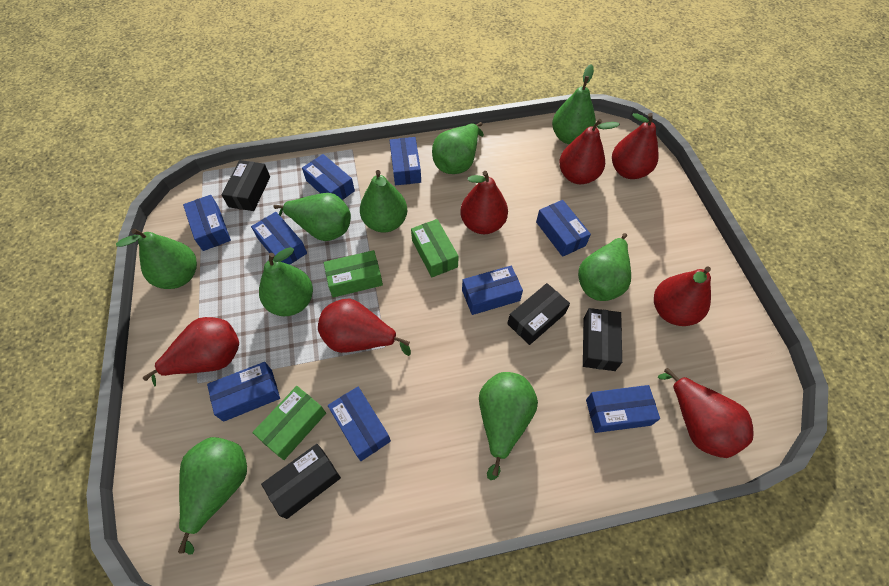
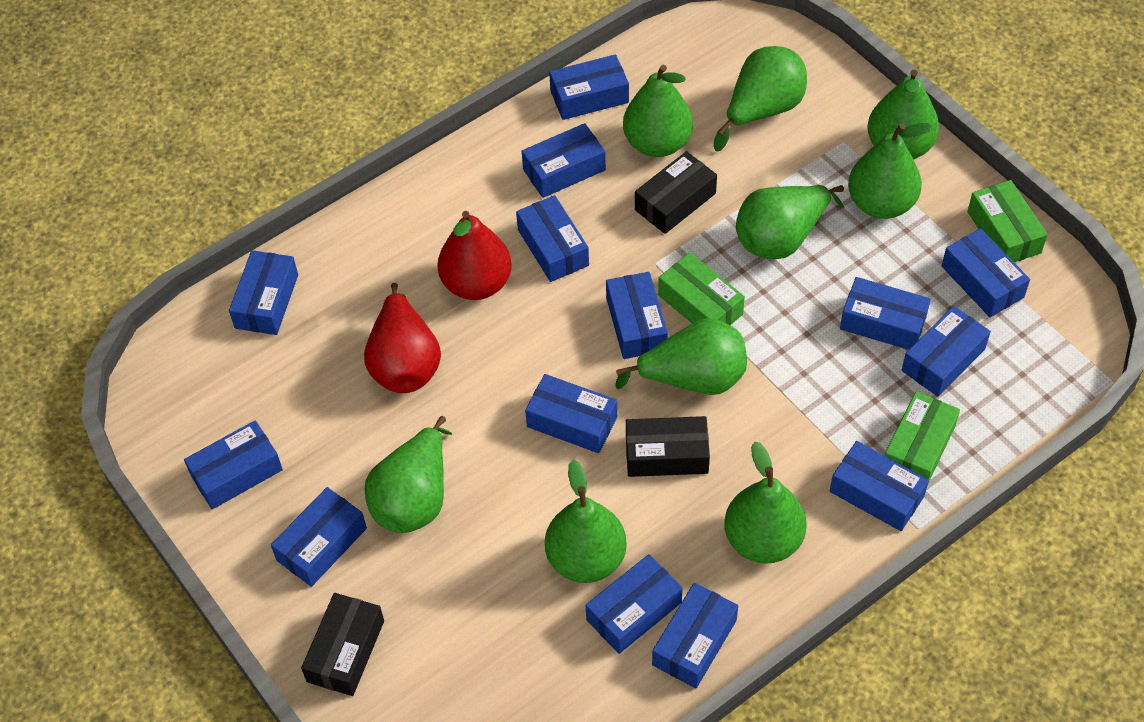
black box: 4 -> 3
blue box: 9 -> 14
red pear: 7 -> 2

